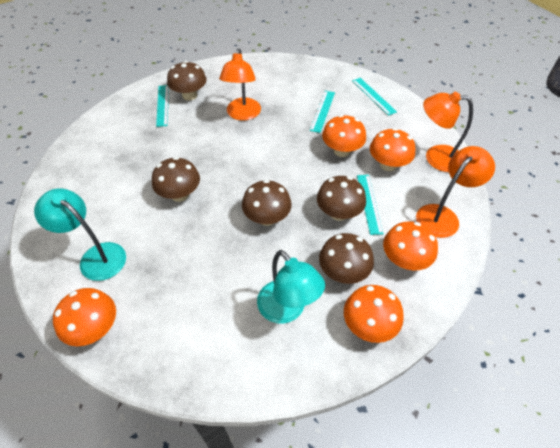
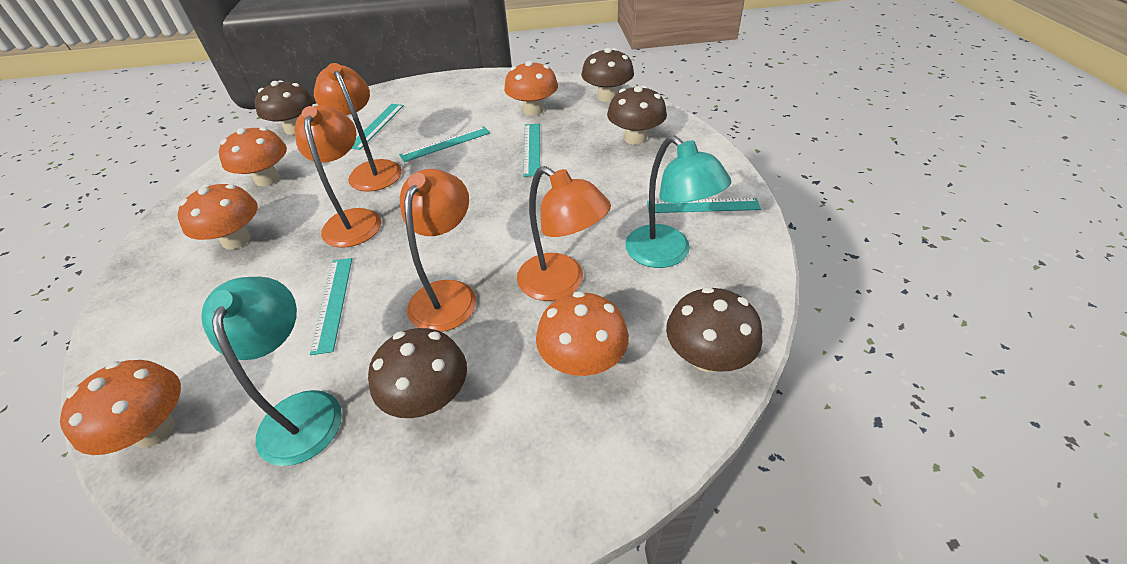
orange lamp: 3 -> 4
turquoise ruler: 4 -> 5

